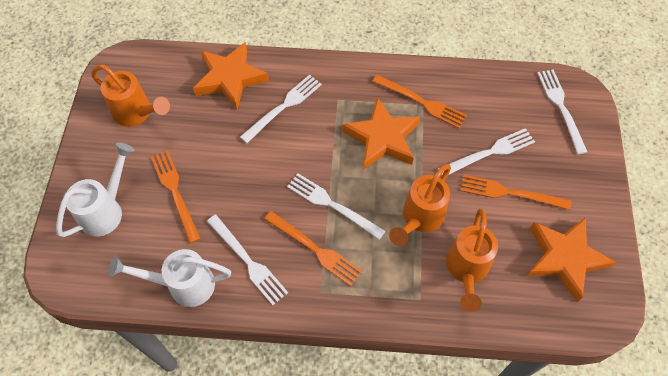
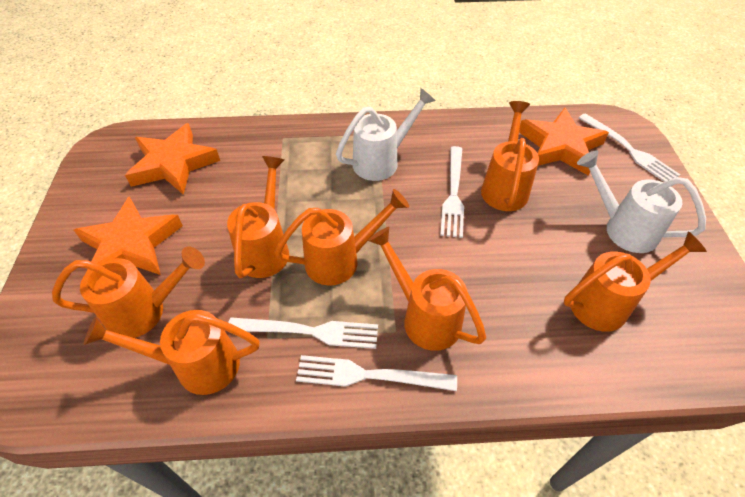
orange fork: 4 -> 0
orange watering can: 3 -> 7
white fork: 5 -> 4

